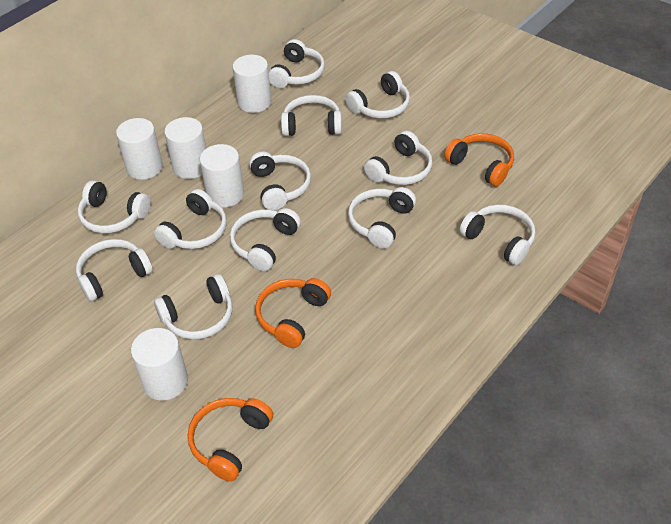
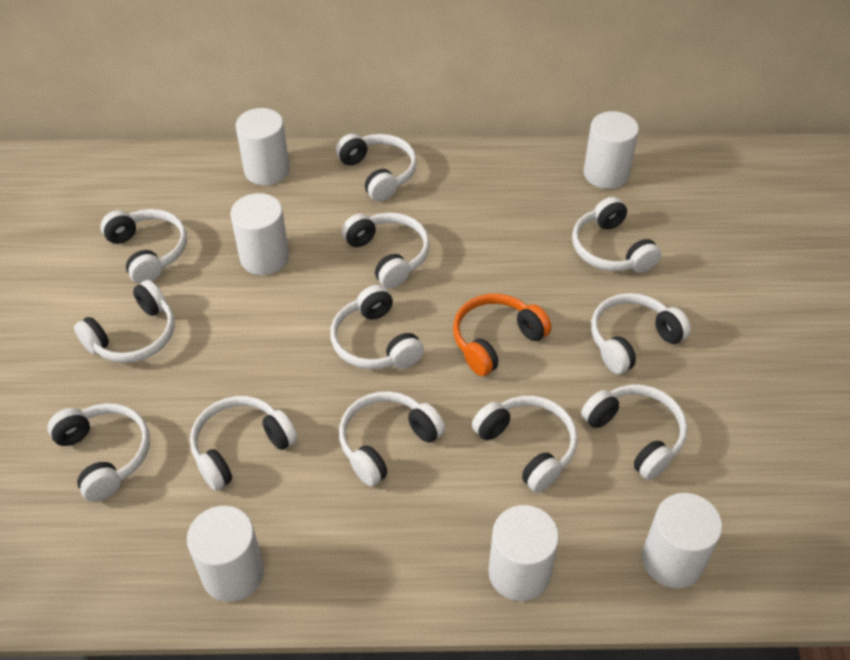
orange headphones: 3 -> 1
white cylinder: 5 -> 6

